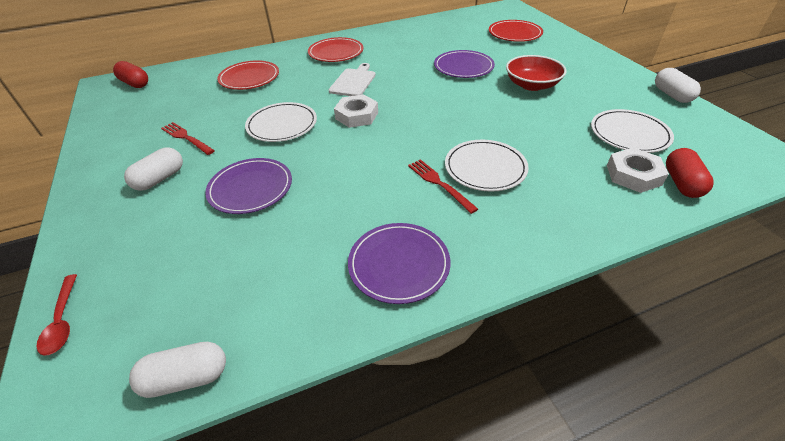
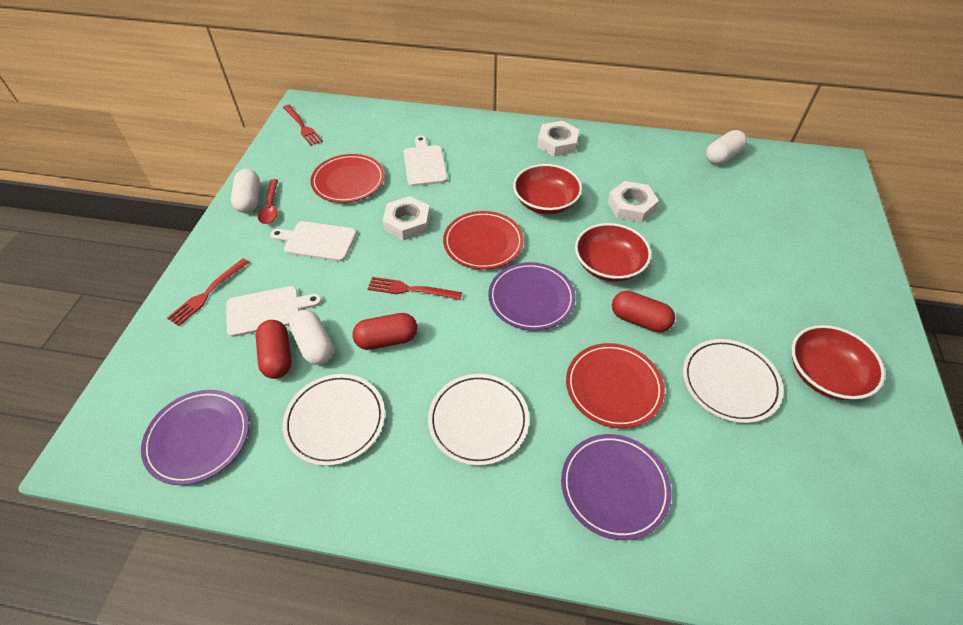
red bowl: 1 -> 3
red capsule: 2 -> 3
red fork: 2 -> 3
white cutting board: 1 -> 3
white nut: 2 -> 3

